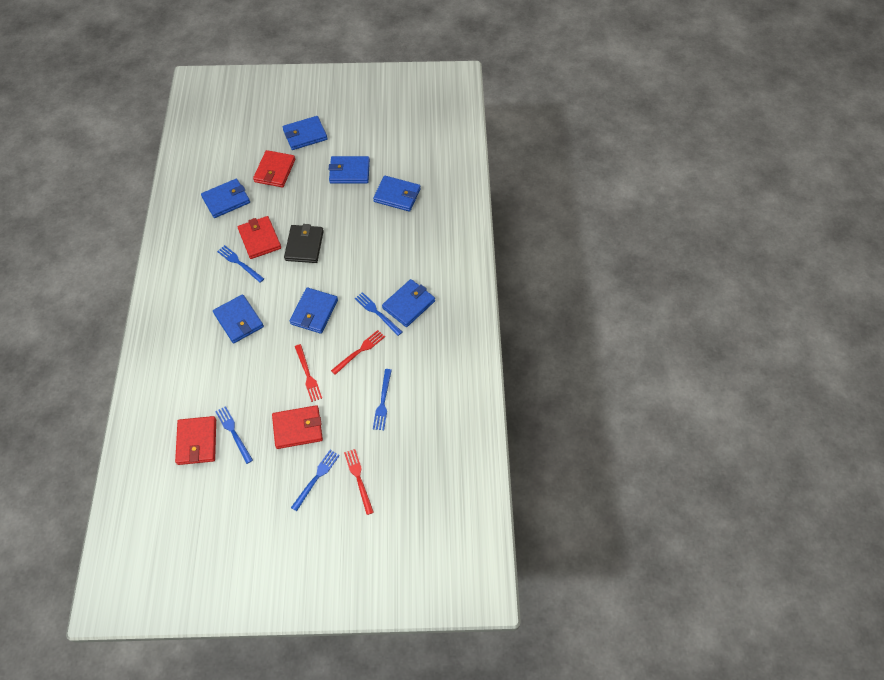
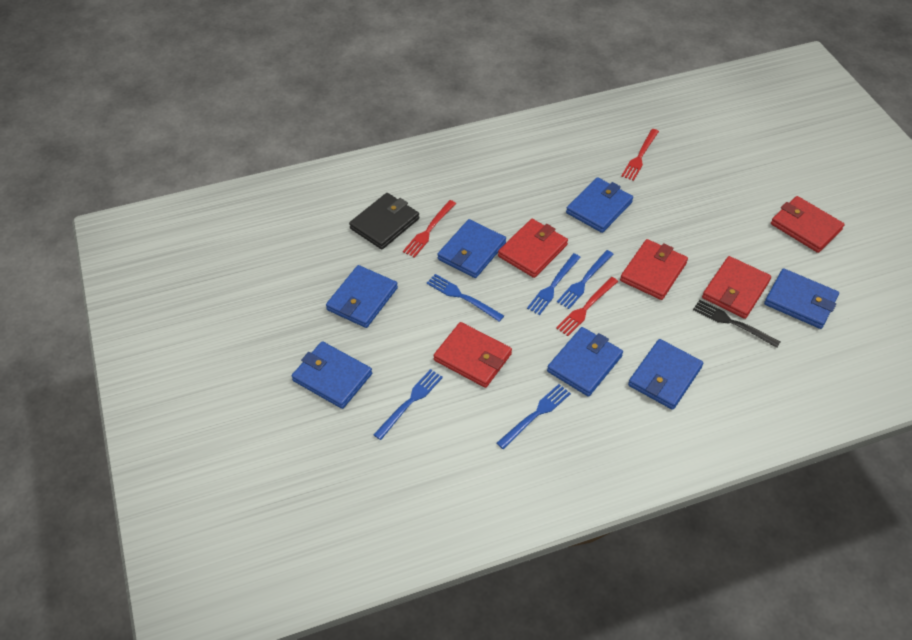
black fork: 0 -> 1
red wallet: 4 -> 5

